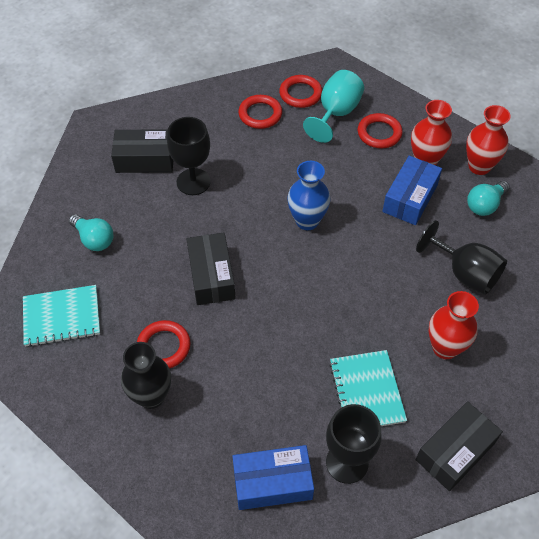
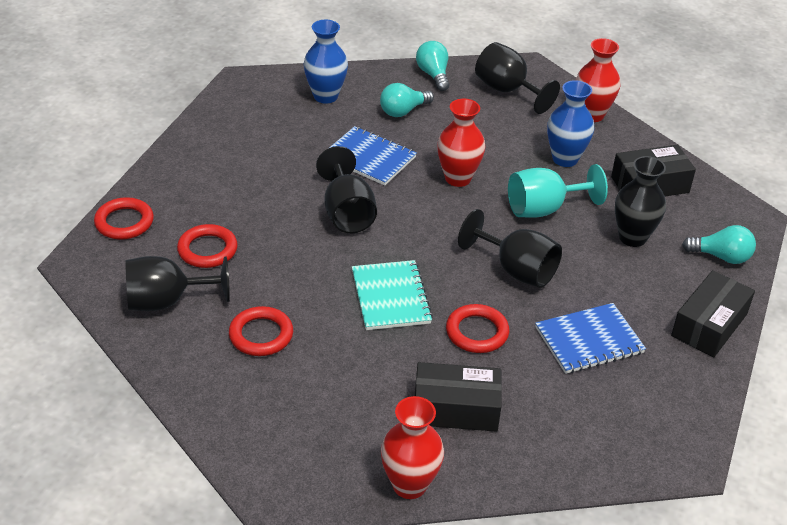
black goblet: 3 -> 4
blue box: 2 -> 0
blue notebook: 0 -> 2
blue vase: 1 -> 2
turquoise light bulb: 2 -> 3
turquoise notebook: 2 -> 1

